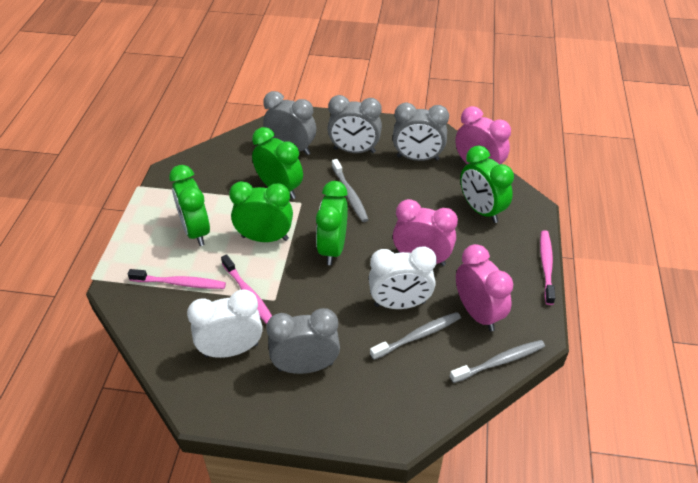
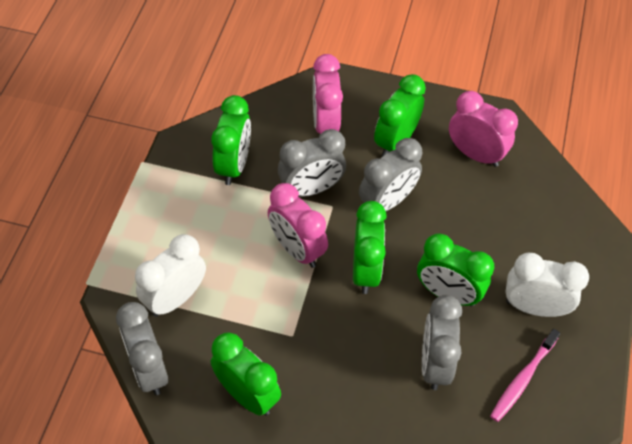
grey toothbrush: 3 -> 0
pink toothbrush: 3 -> 1

